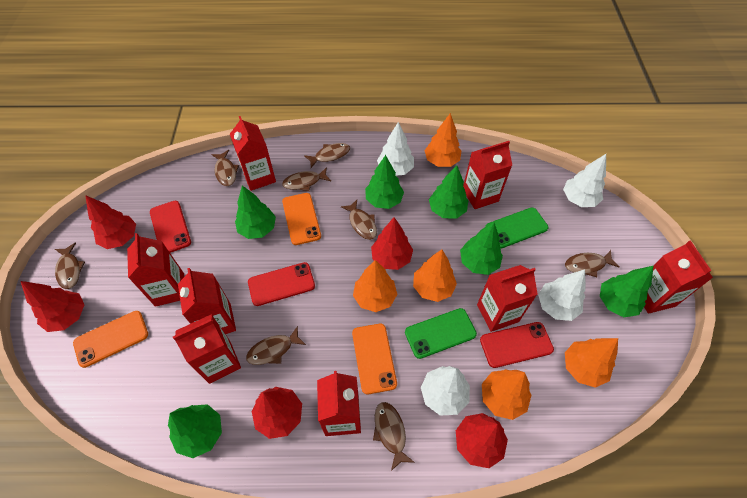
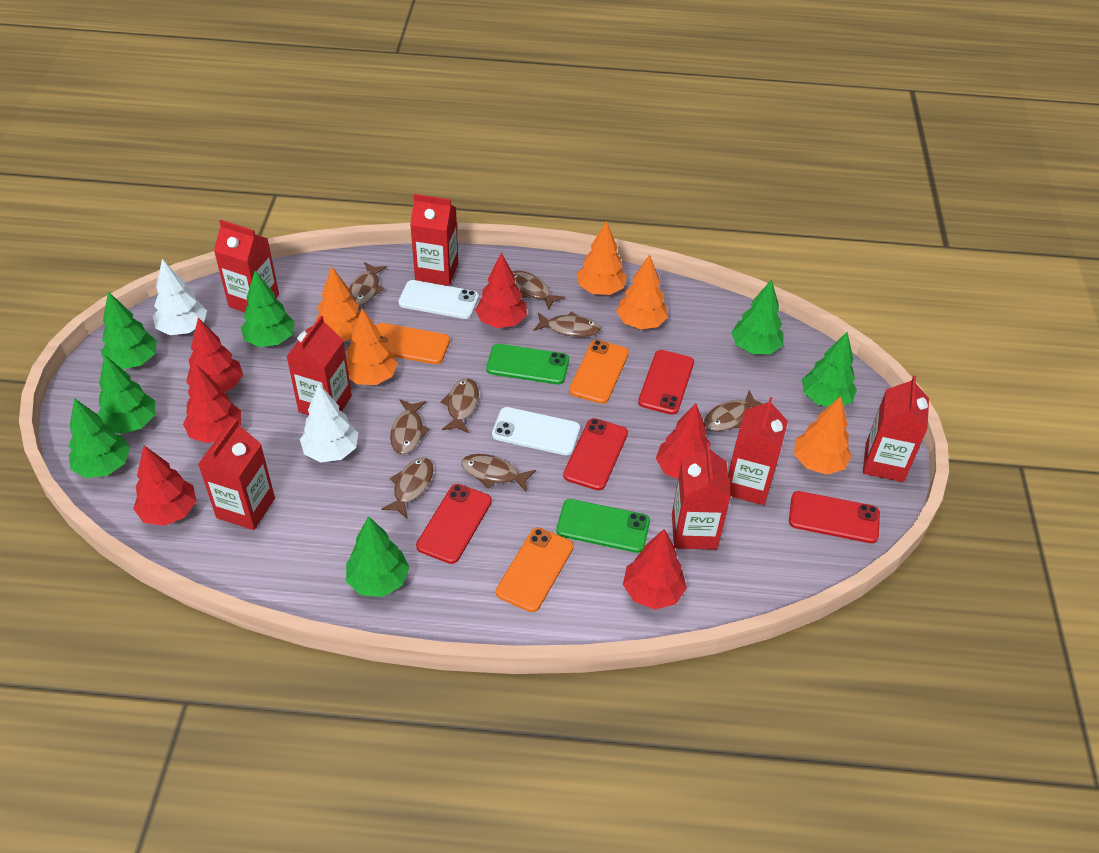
green tree: 6 -> 7
red carton: 8 -> 7
red phone: 3 -> 4
red tree: 5 -> 6
white phone: 0 -> 2
white tree: 4 -> 2

